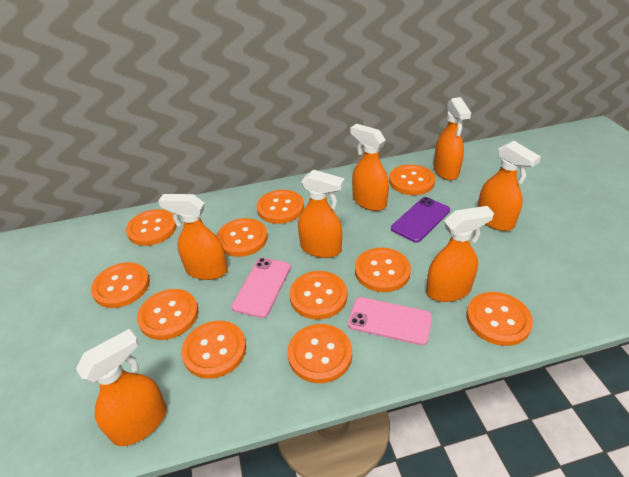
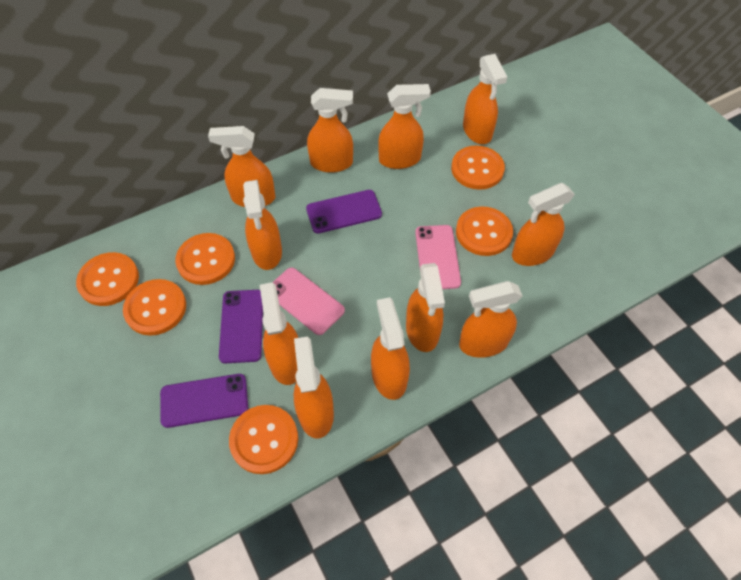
orange button: 11 -> 6
orange spray bottle: 7 -> 11
purple phone: 1 -> 3

